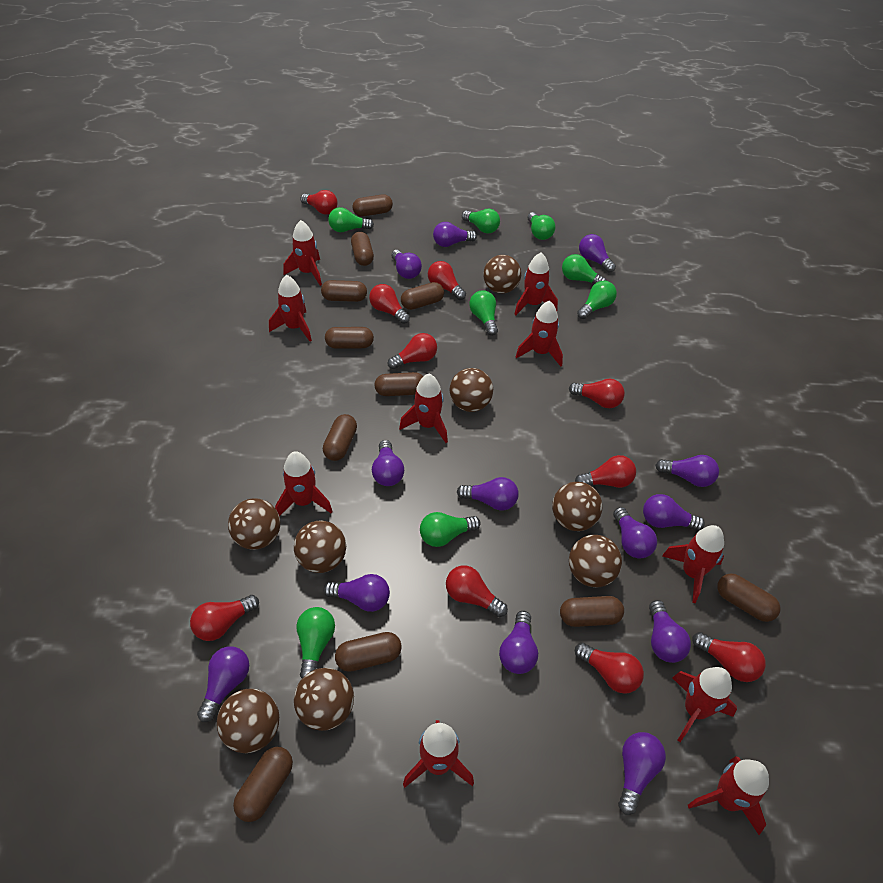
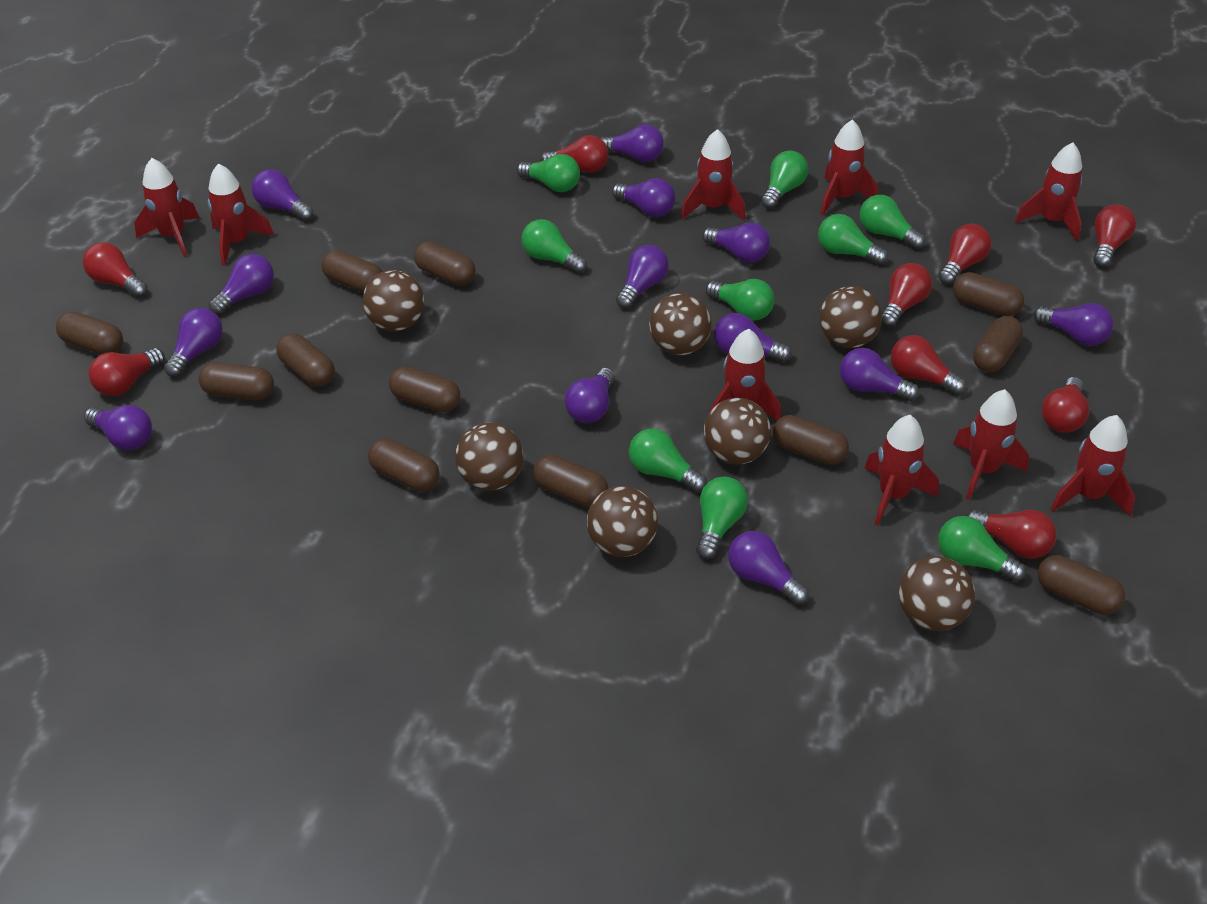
brown ball: 8 -> 7
brown capsule: 11 -> 12
green light bulb: 8 -> 9
red light bulb: 10 -> 9
red rocket: 10 -> 9

